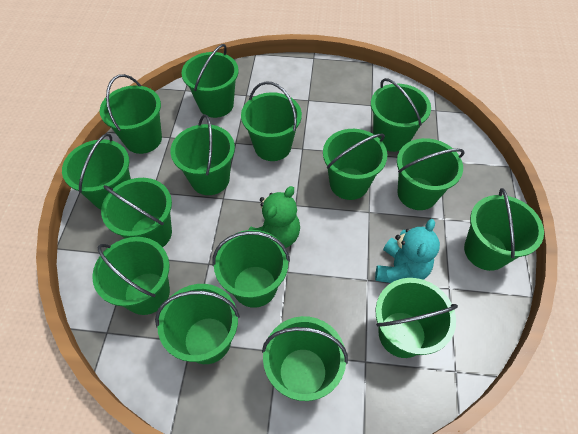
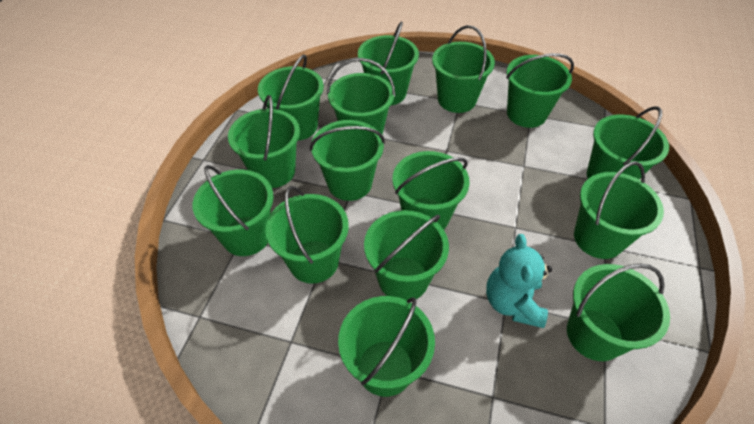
green teddy bear: 1 -> 0

